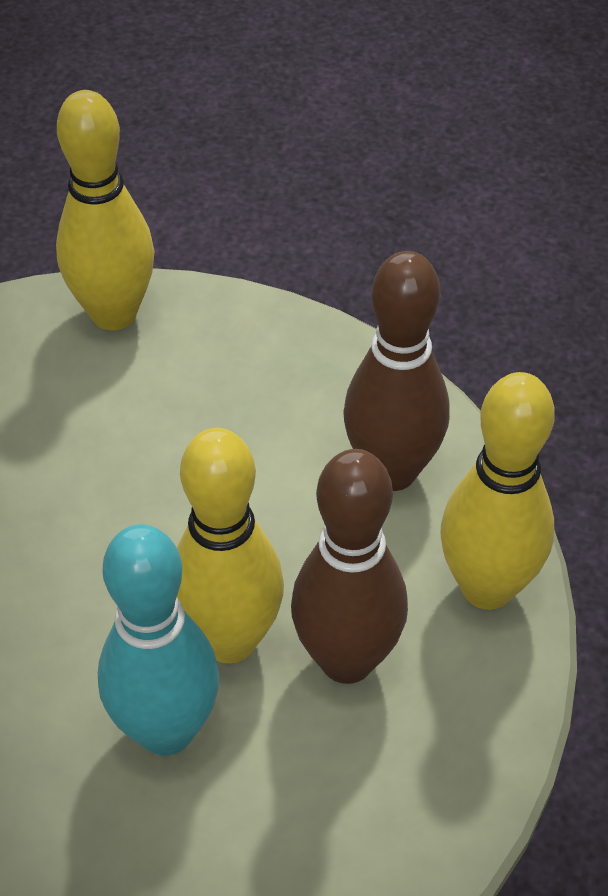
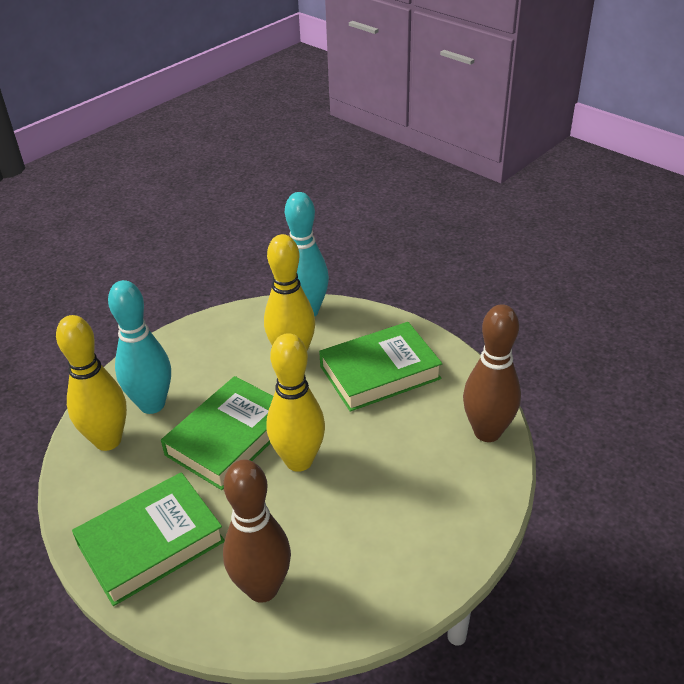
green book: 0 -> 3
turquoise bowling pin: 1 -> 2

